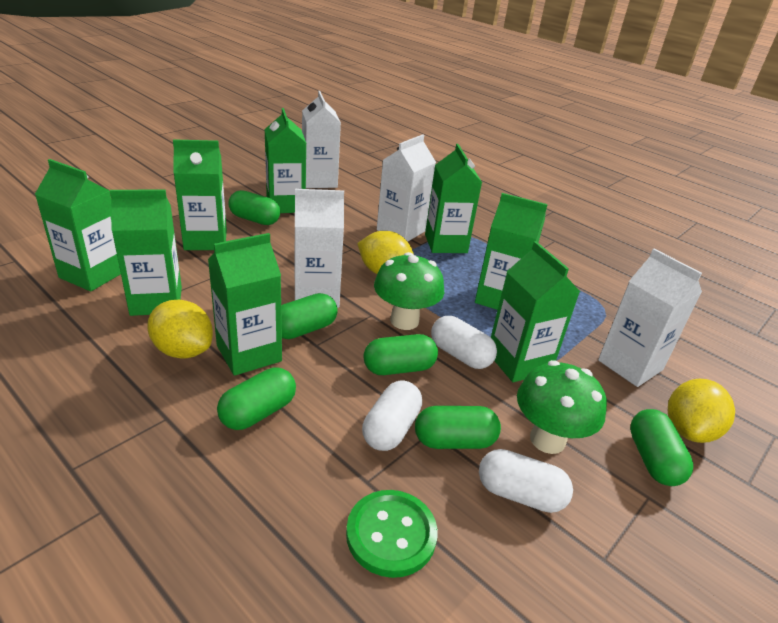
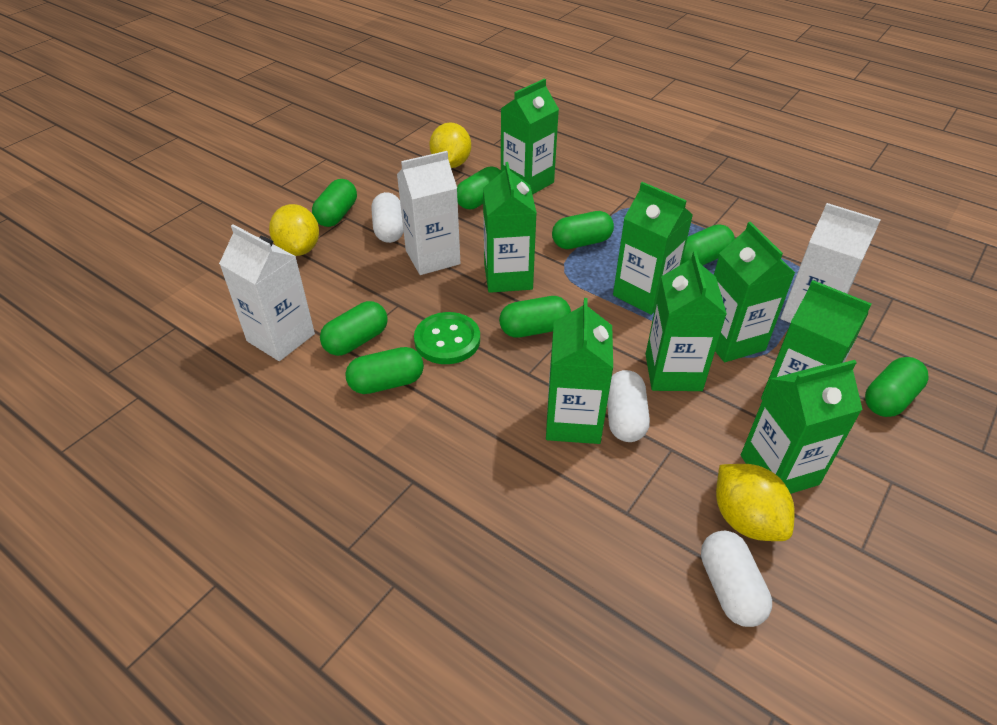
green capsule: 6 -> 8
green mushroom: 2 -> 0
white carton: 4 -> 3

